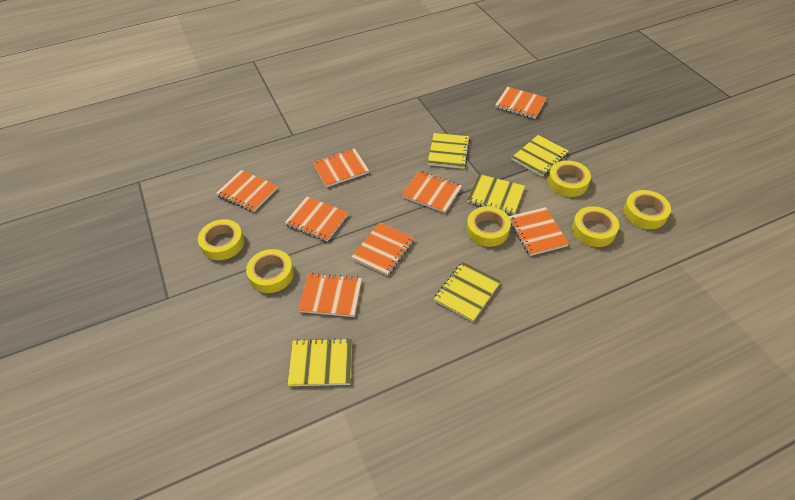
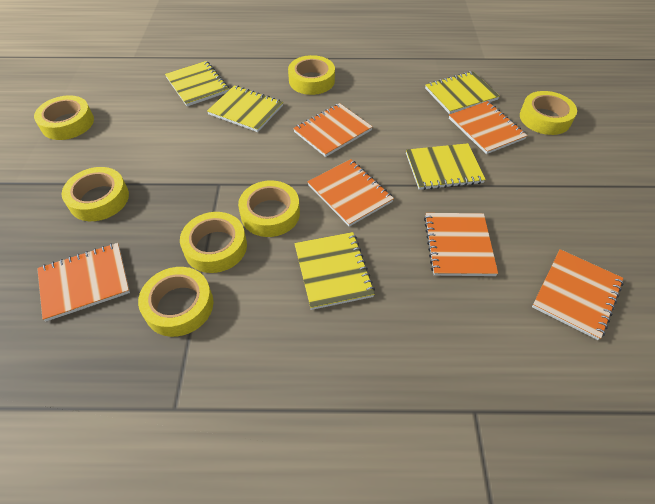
orange notebook: 8 -> 6
yellow tape: 6 -> 7

